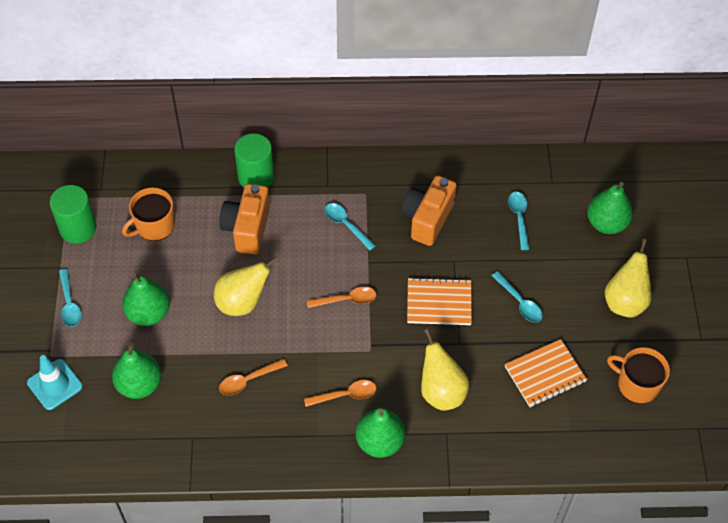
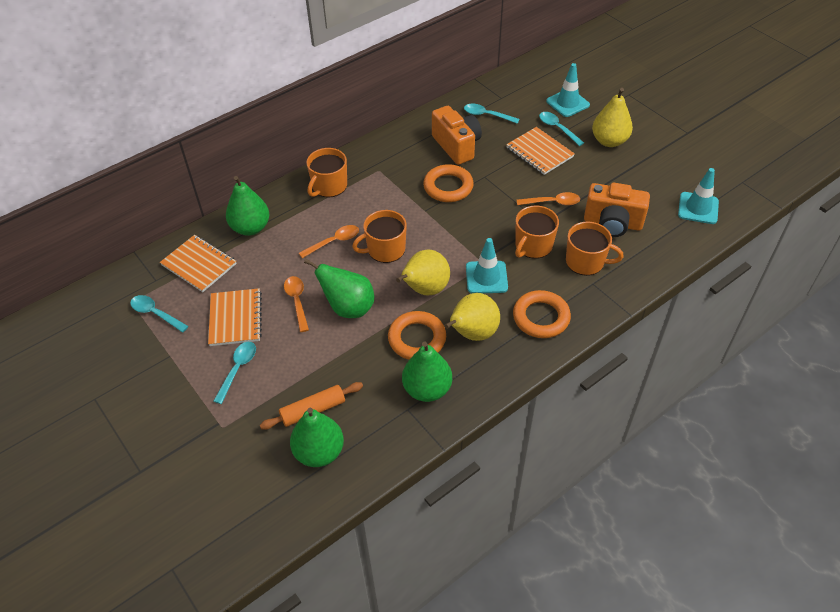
green cylinder: 2 -> 0
orange mug: 2 -> 4
orange notebook: 2 -> 3
orange ring: 0 -> 3
orange rolling pin: 0 -> 1
turquoise traffic cone: 1 -> 3

